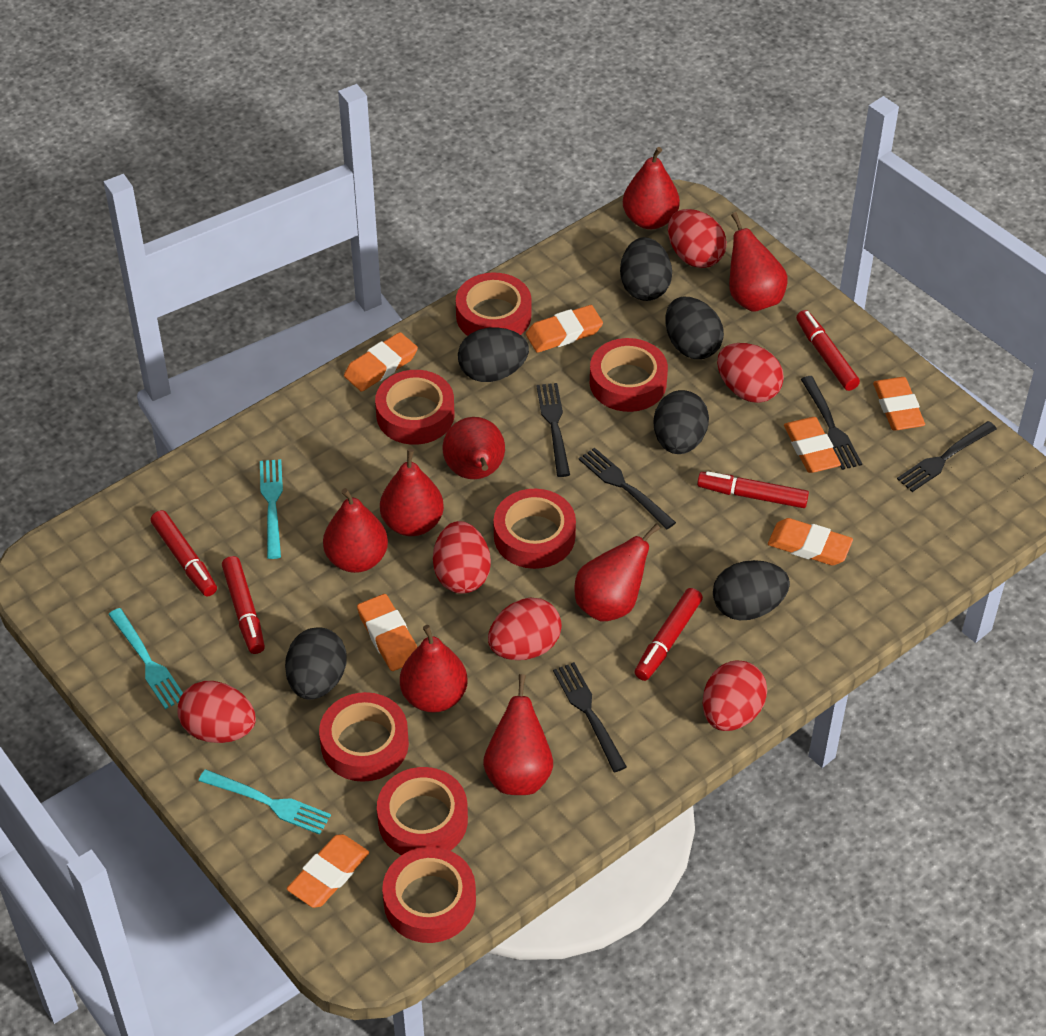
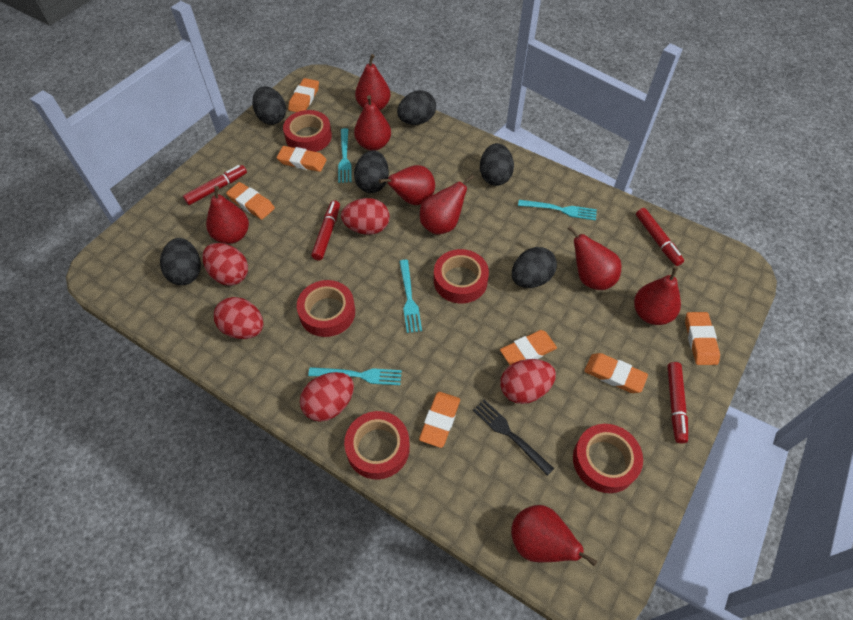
black fork: 5 -> 1
red egg: 6 -> 5
red marker: 5 -> 4
red tape: 7 -> 5
turquoise fork: 3 -> 4

